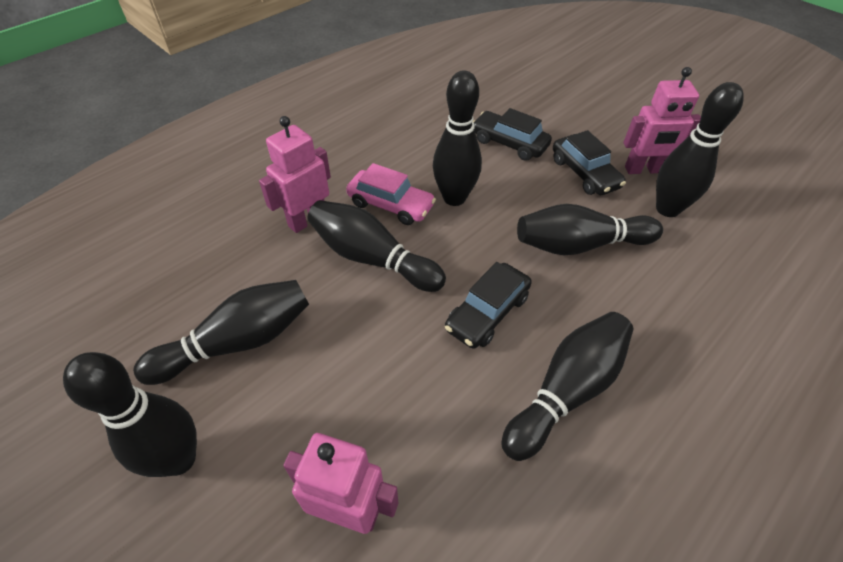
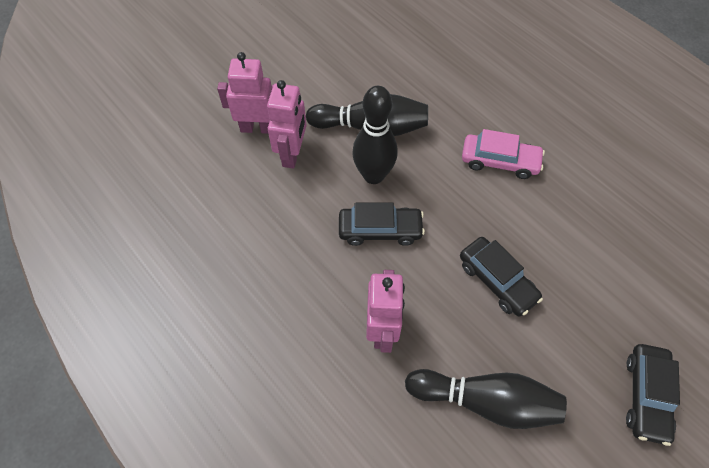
black bowling pin: 7 -> 3

